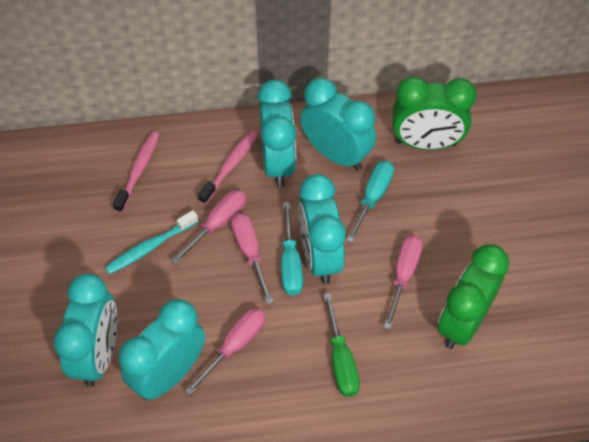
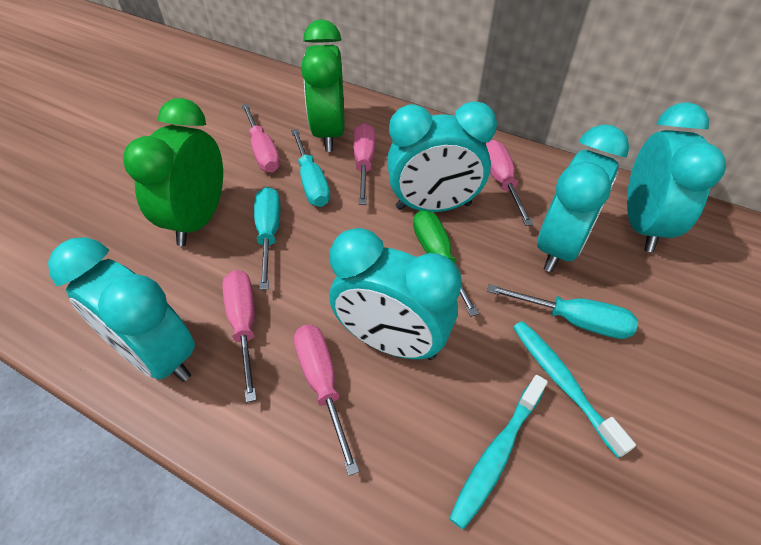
pink screwdriver: 4 -> 5
pink toothbrush: 2 -> 0
turquoise screwdriver: 2 -> 3
turquoise toothbrush: 1 -> 2

